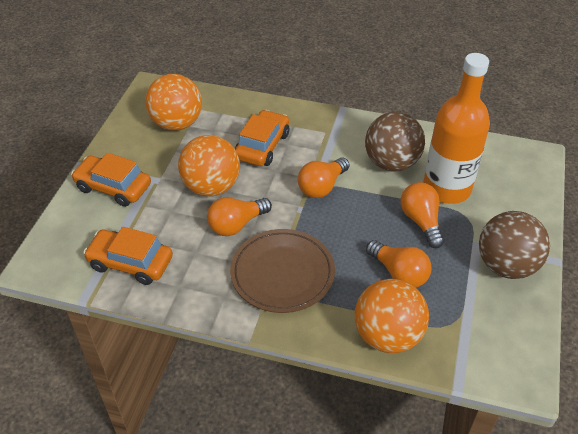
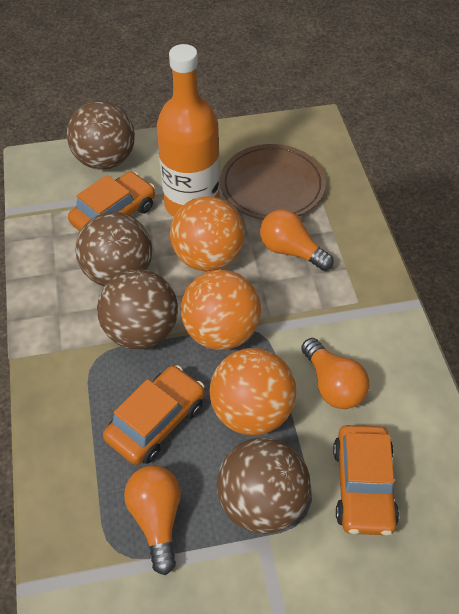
brown ball: 2 -> 4
orange light bulb: 4 -> 3

